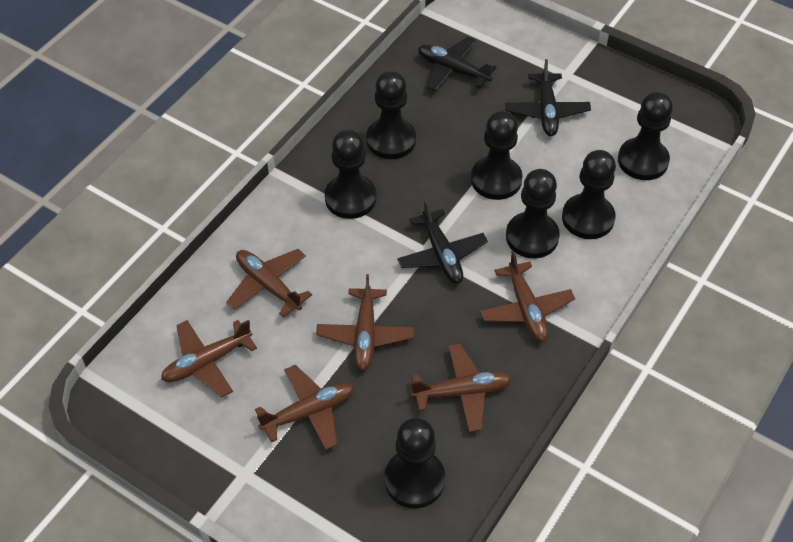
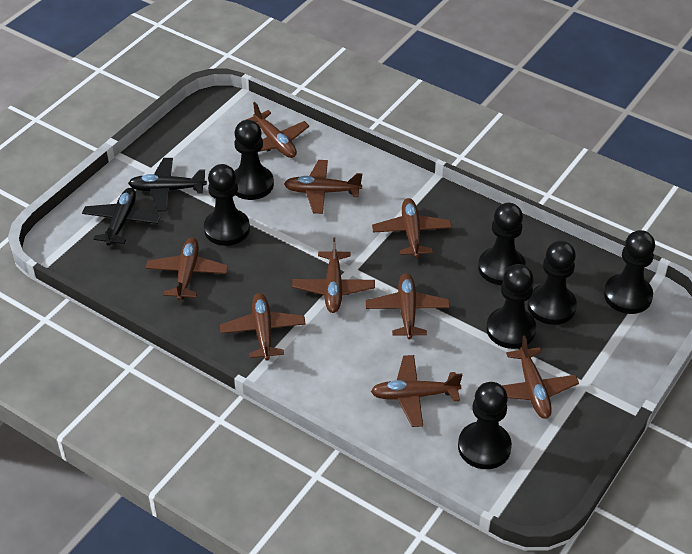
black plane: 3 -> 2
brown plane: 6 -> 9

